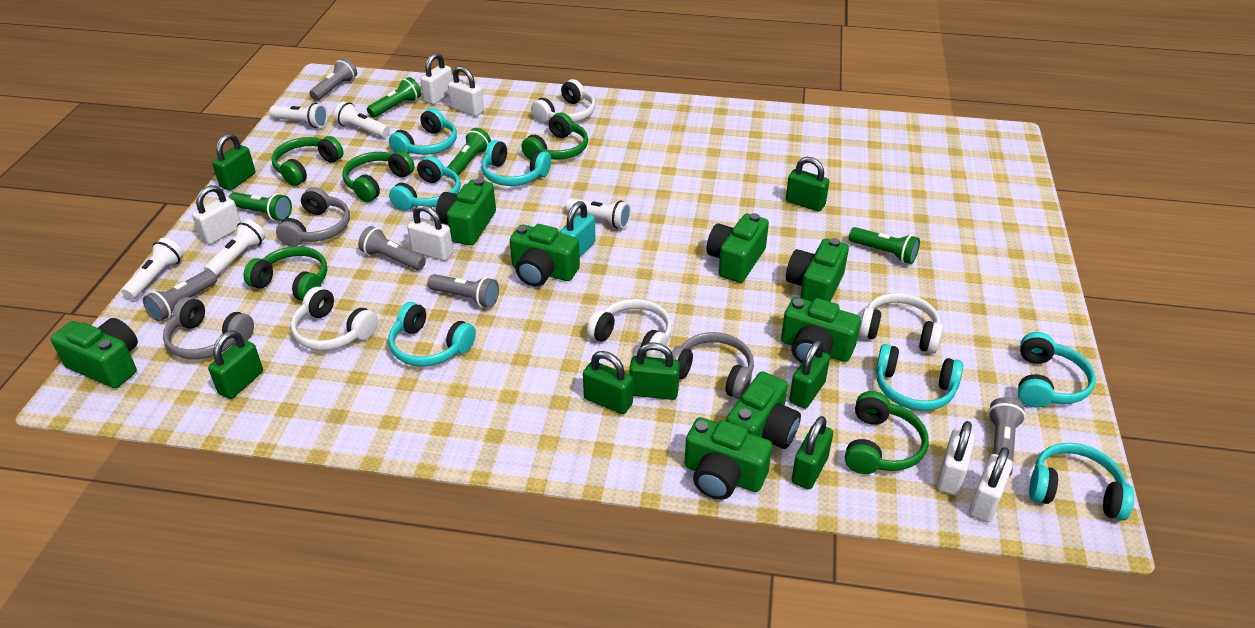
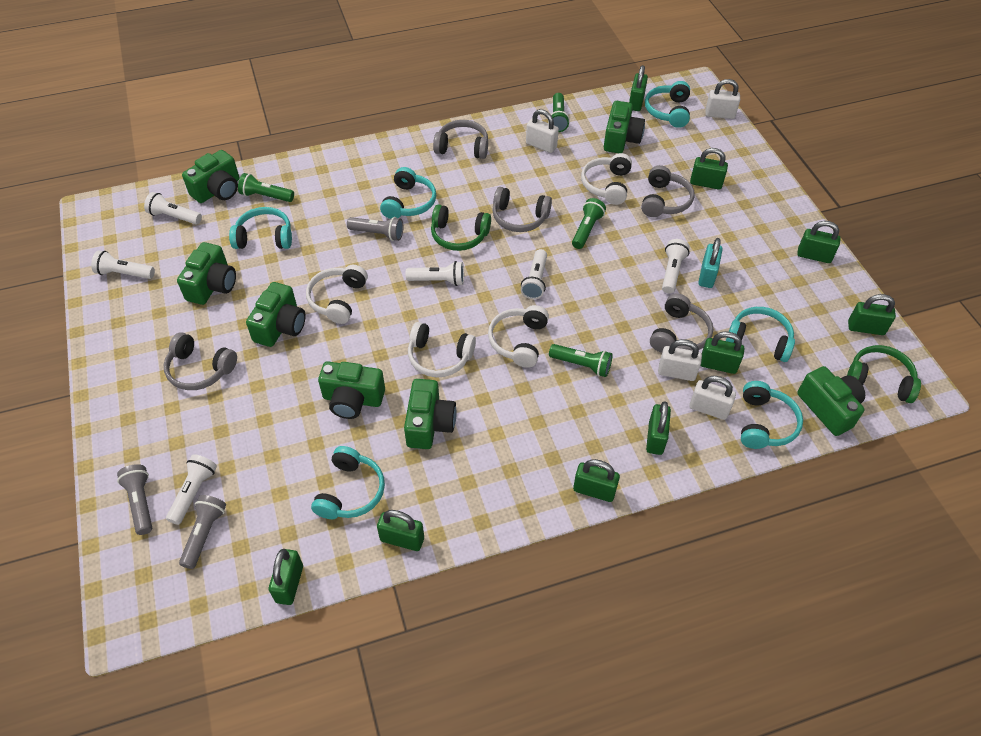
green camera: 8 -> 7
green headphones: 5 -> 2
green padlock: 7 -> 9
grey flashlight: 5 -> 3
grey headphones: 3 -> 5
turquoise headphones: 7 -> 6
white flashlight: 5 -> 6
white padlock: 6 -> 4

